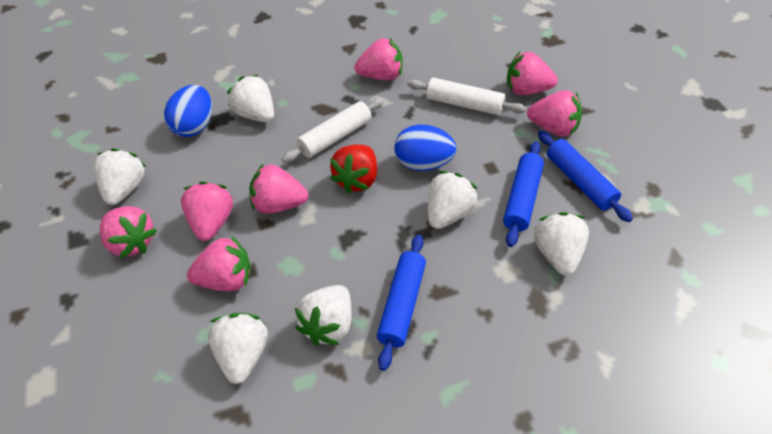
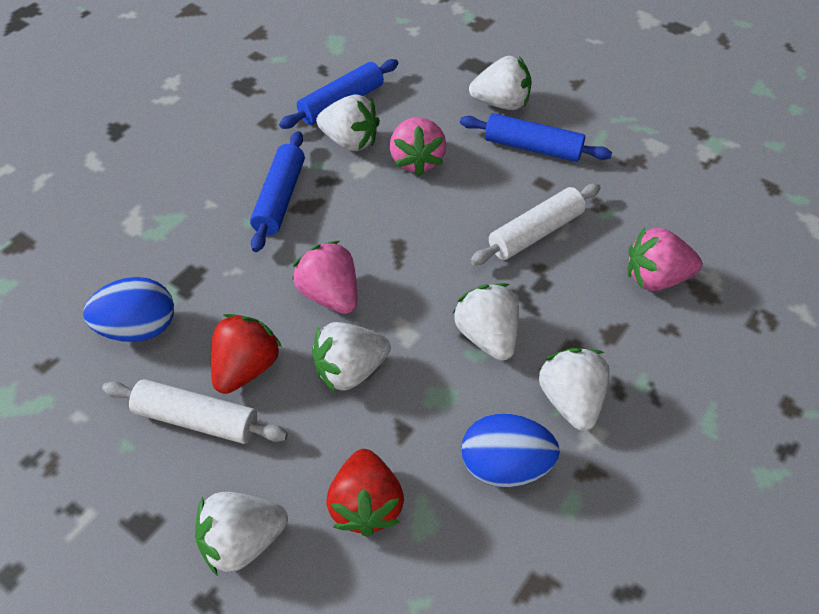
pink strawberry: 7 -> 3
red strawberry: 1 -> 2

